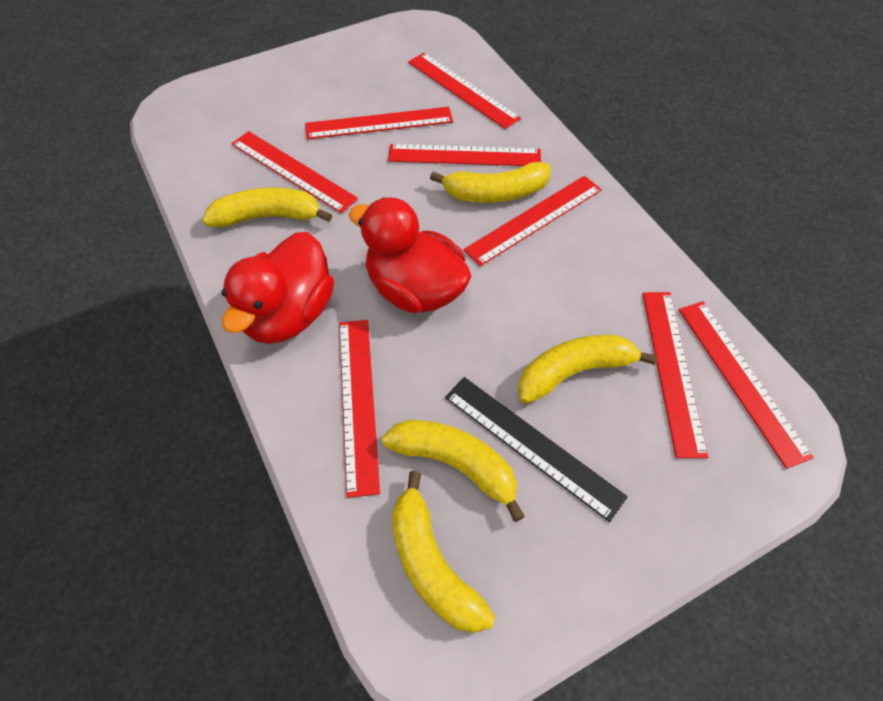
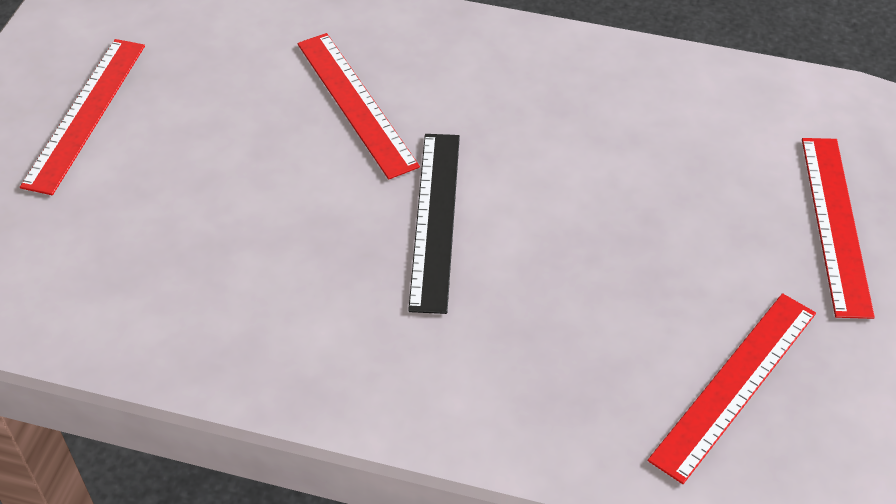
red duck: 2 -> 0
red ruler: 8 -> 4
yellow banana: 5 -> 0

